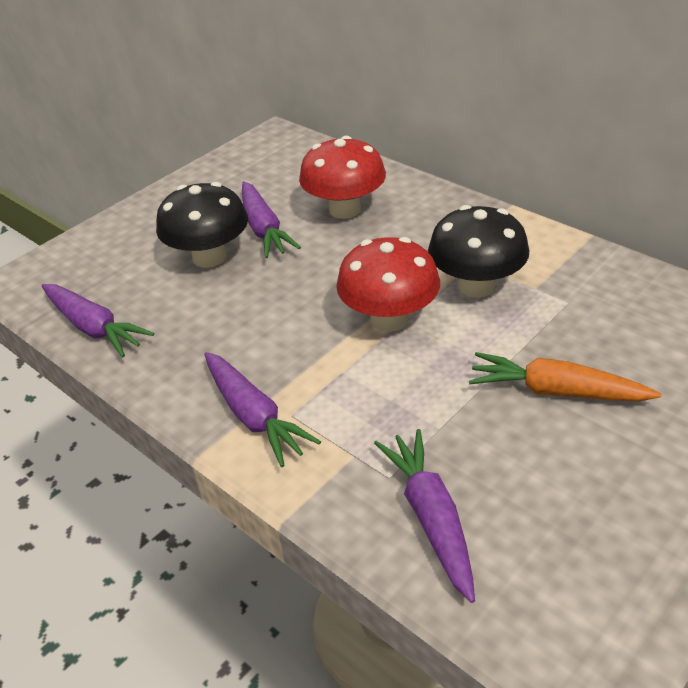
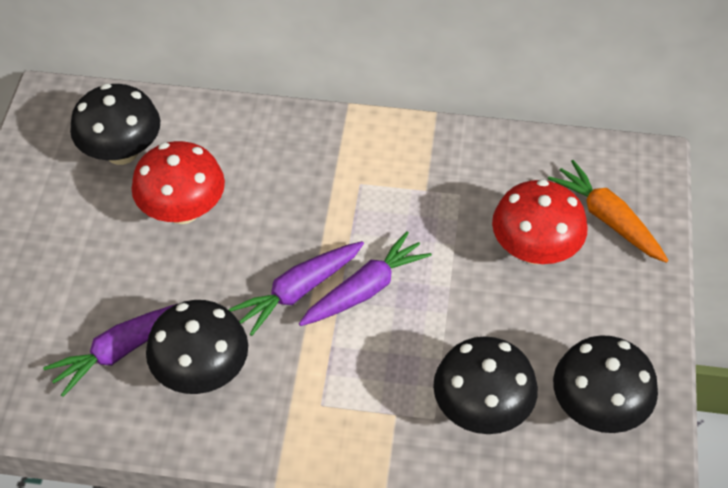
black mushroom: 2 -> 4
purple carrot: 4 -> 3

